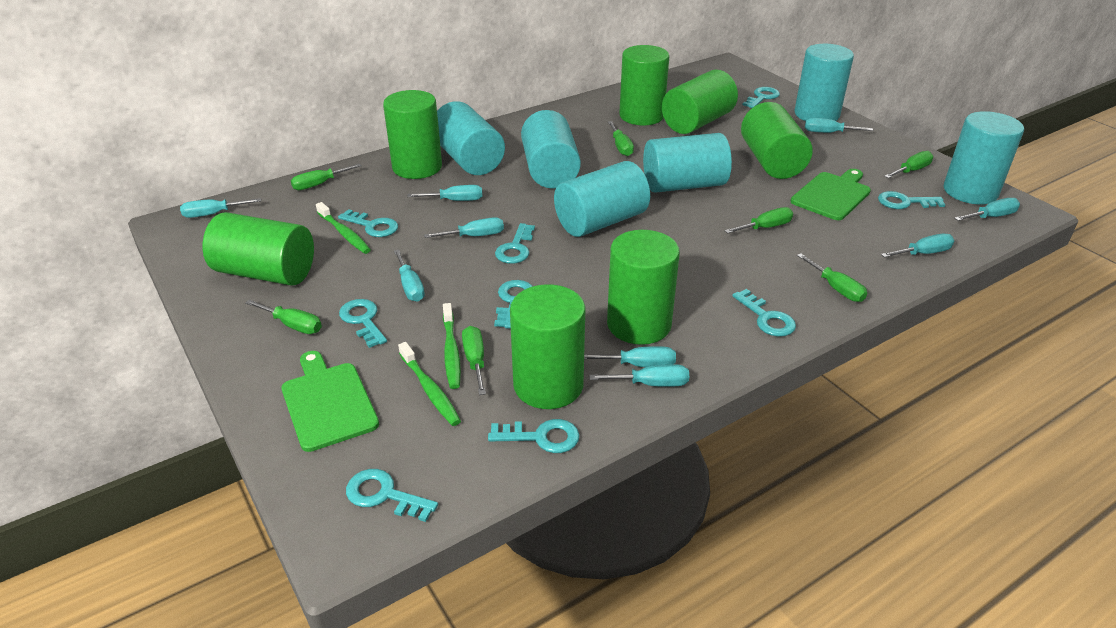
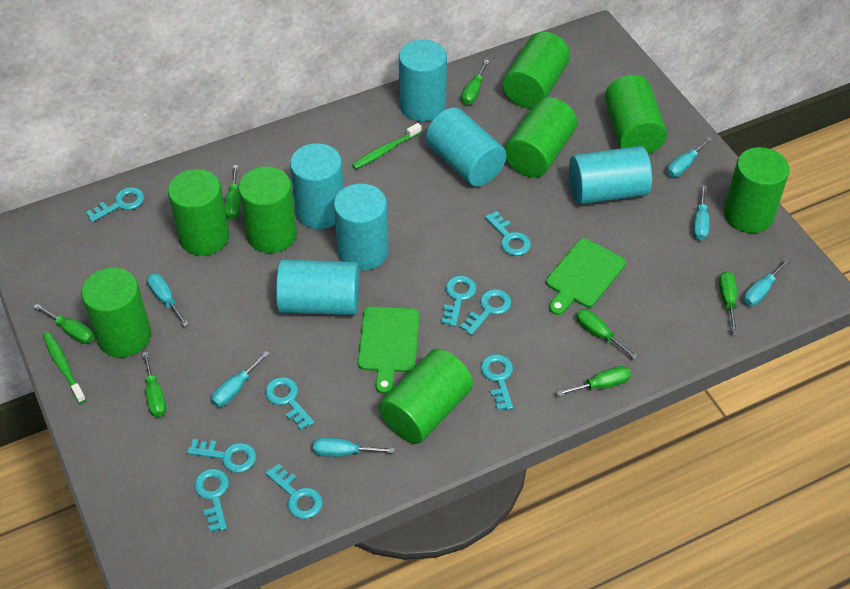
green cylinder: 7 -> 8
green toothbrush: 3 -> 2
turquoise screwdriver: 9 -> 6

